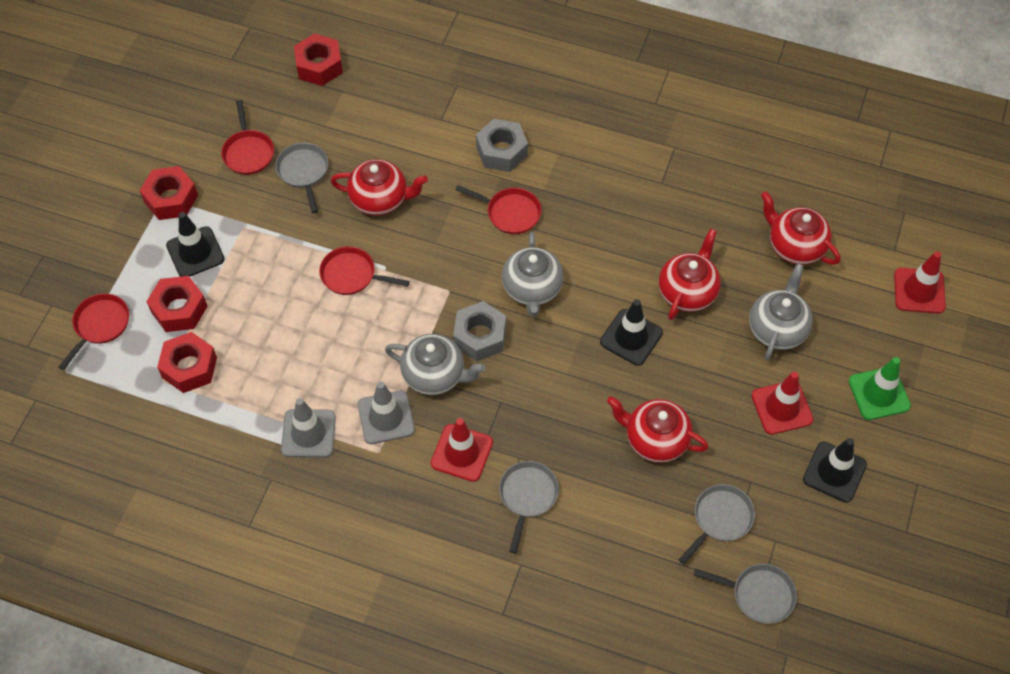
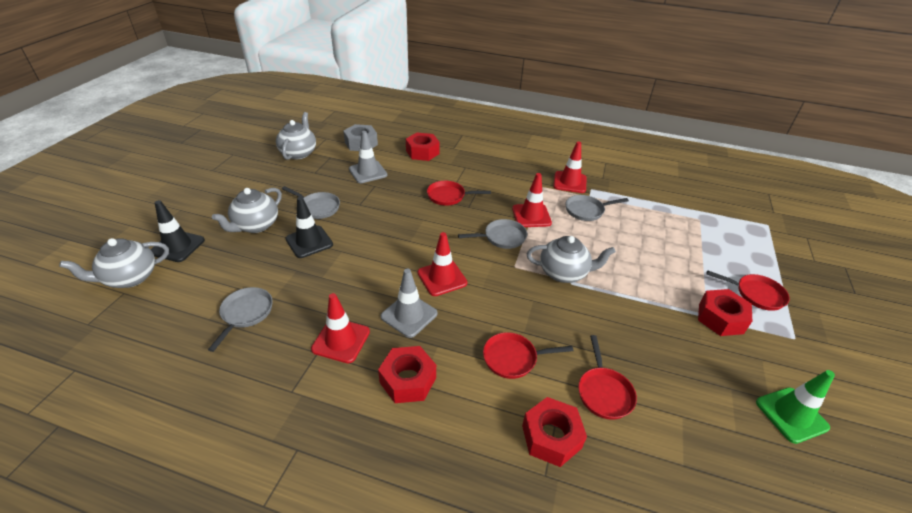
black traffic cone: 3 -> 2
grey nut: 2 -> 1
grey teapot: 3 -> 4
red teapot: 4 -> 0
red traffic cone: 3 -> 4

